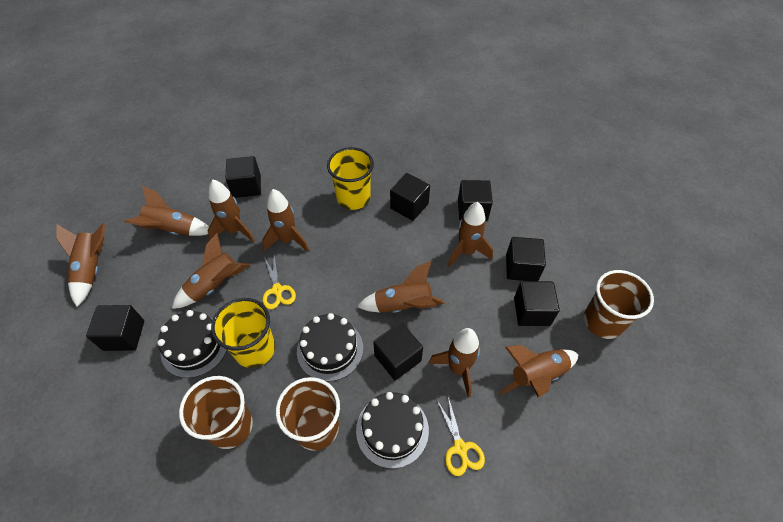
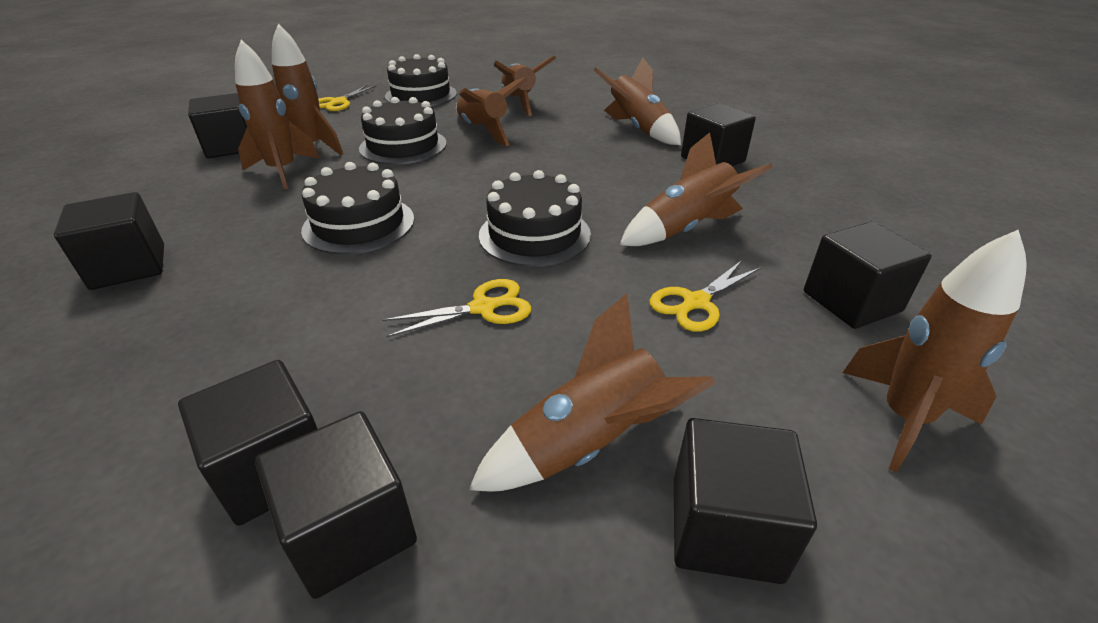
black cake: 3 -> 4
brown cup: 3 -> 0
brown rocket: 9 -> 8
yellow cup: 2 -> 0
yellow scissors: 2 -> 3

